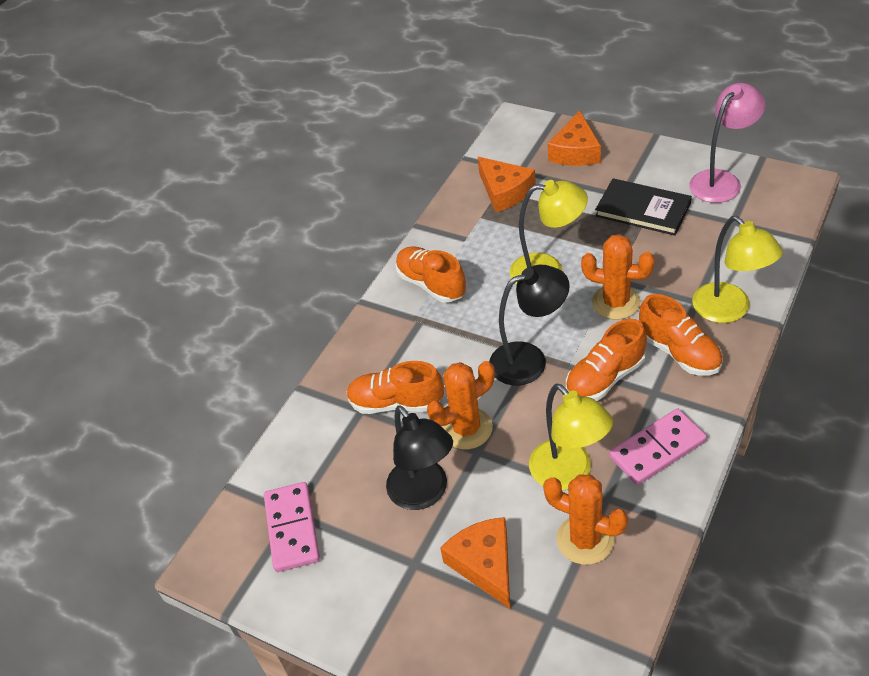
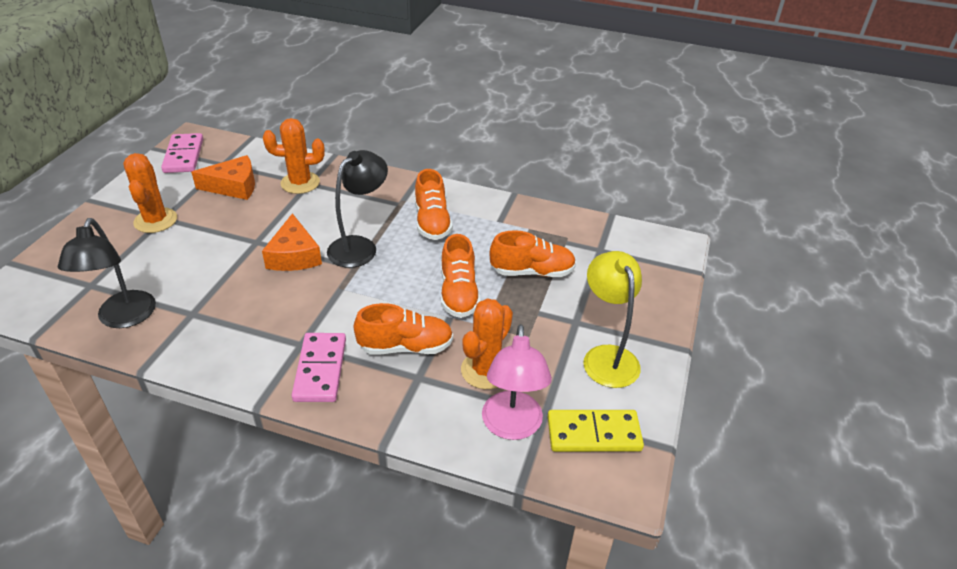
black book: 1 -> 0
orange cheese: 3 -> 2
yellow domino: 0 -> 1
yellow lamp: 3 -> 1

